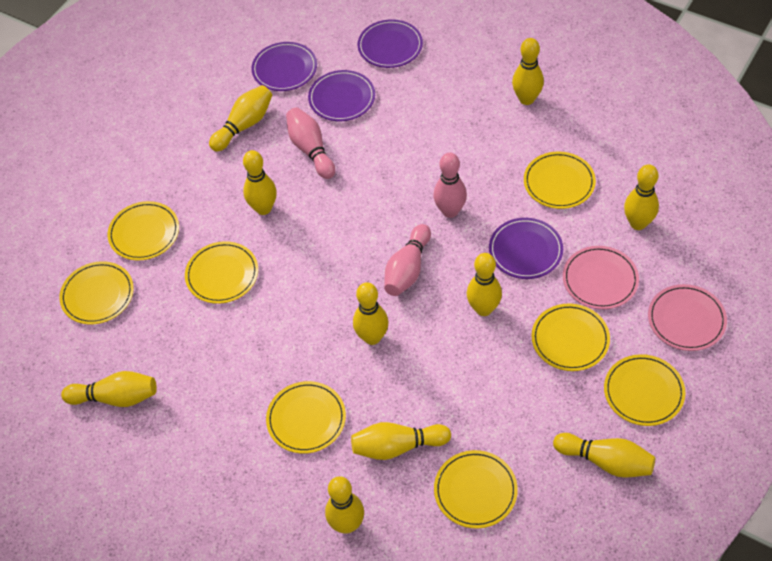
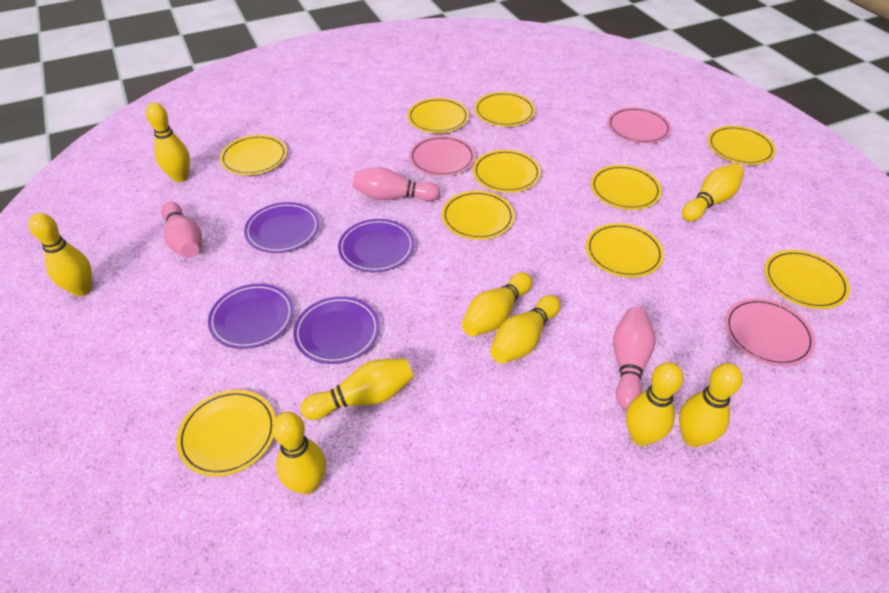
pink plate: 2 -> 3
yellow bowling pin: 10 -> 9
yellow plate: 8 -> 10

